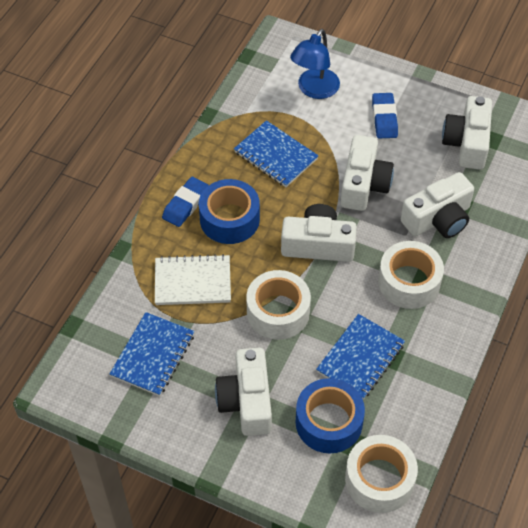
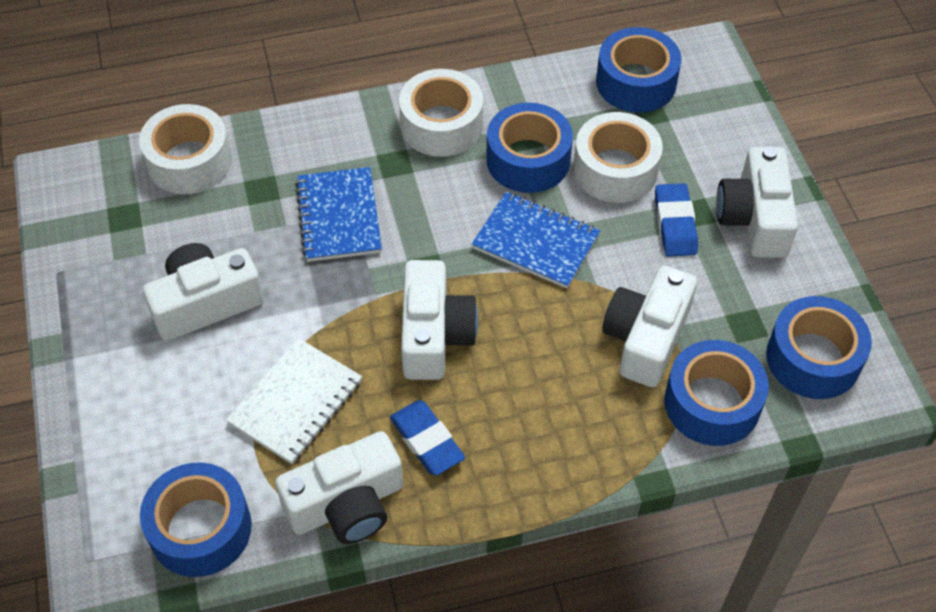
blue lamp: 1 -> 0
blue notebook: 3 -> 2
blue tape: 2 -> 5

